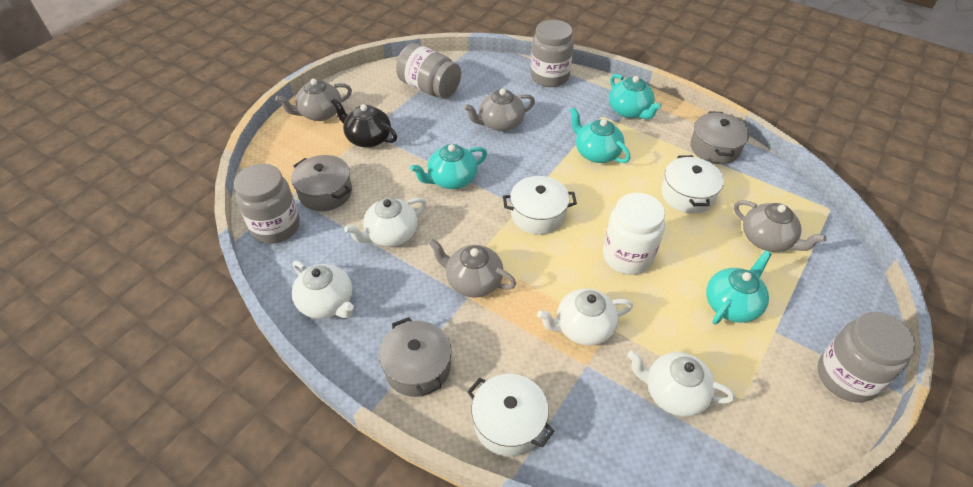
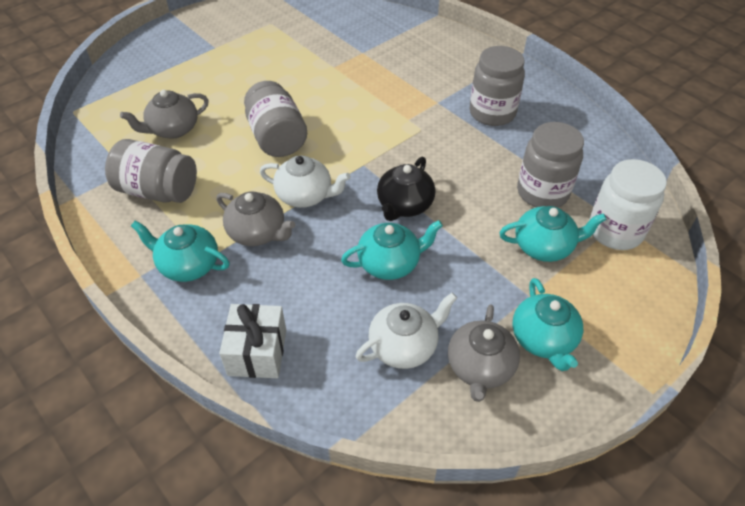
grey pot: 3 -> 0
grey teapot: 4 -> 3
white gift: 0 -> 1
white pot: 3 -> 0
white teapot: 4 -> 2

